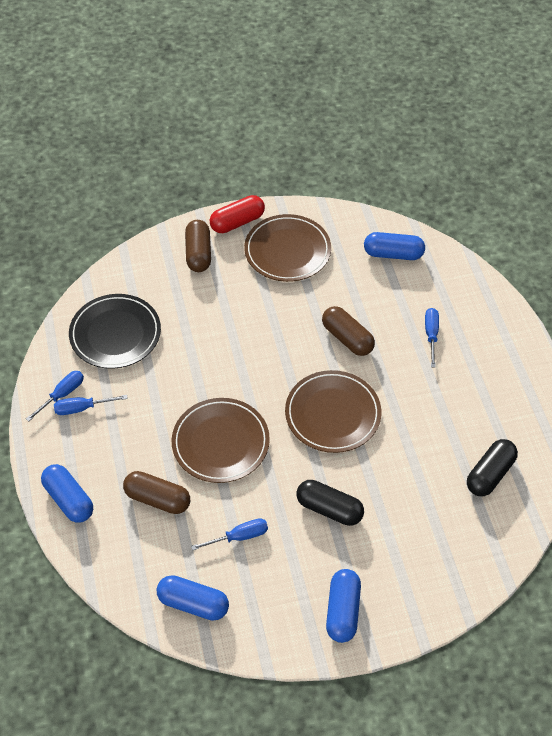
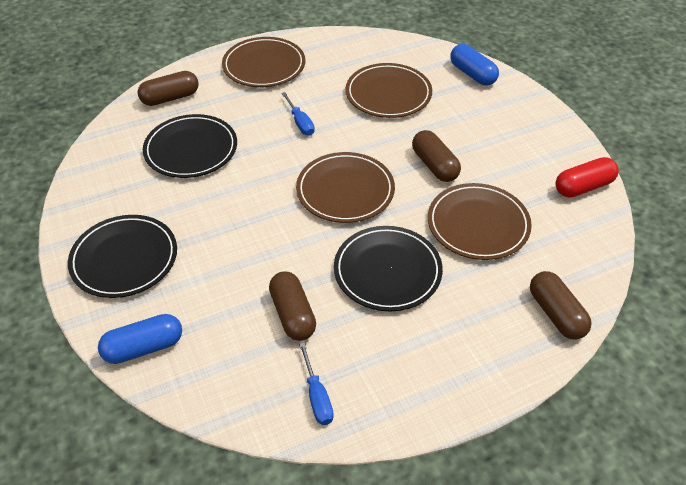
black capsule: 2 -> 0
black plate: 1 -> 3
blue capsule: 4 -> 2
blue screwdriver: 4 -> 2
brown capsule: 3 -> 4
brown plate: 3 -> 4

